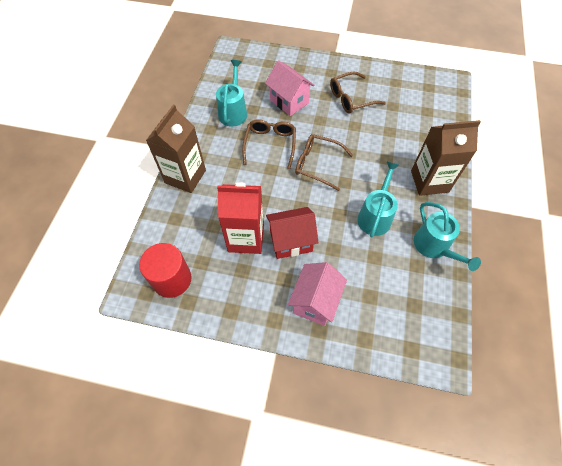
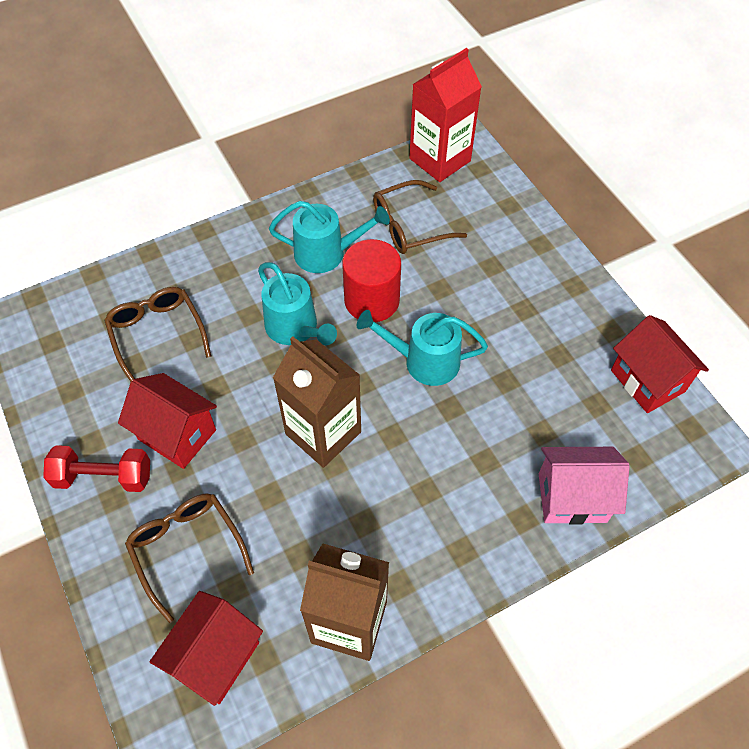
pink house: 2 -> 1
red dumbbell: 0 -> 1
red house: 1 -> 3

